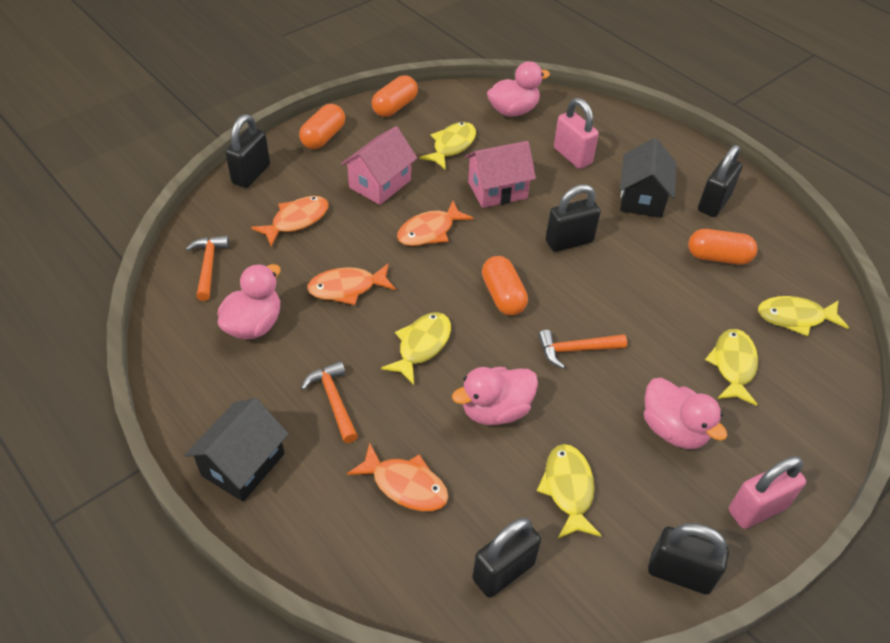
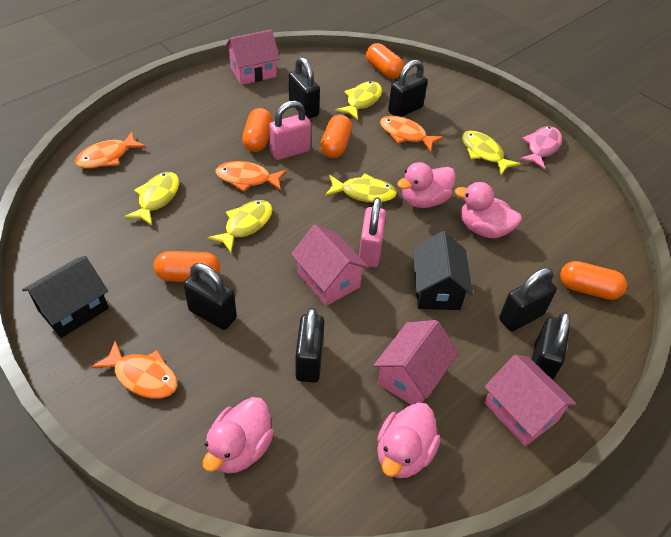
black padlock: 5 -> 6
orange capsule: 4 -> 5
orange hammer: 3 -> 0
pink fish: 0 -> 1
pink house: 2 -> 4

